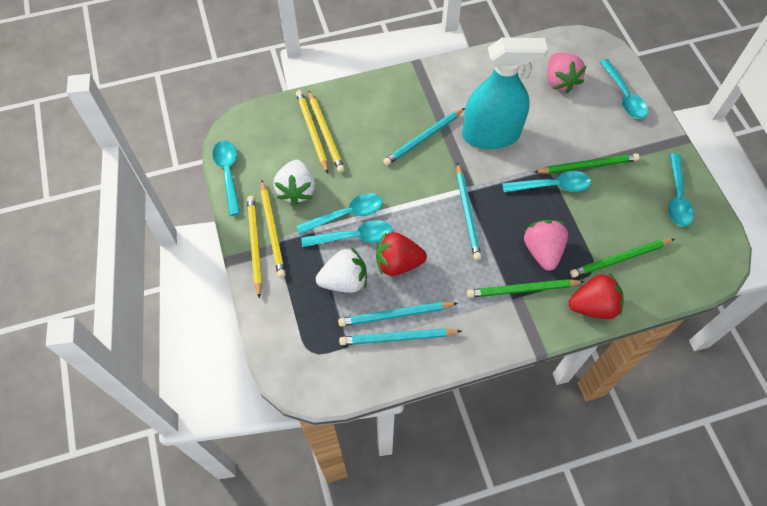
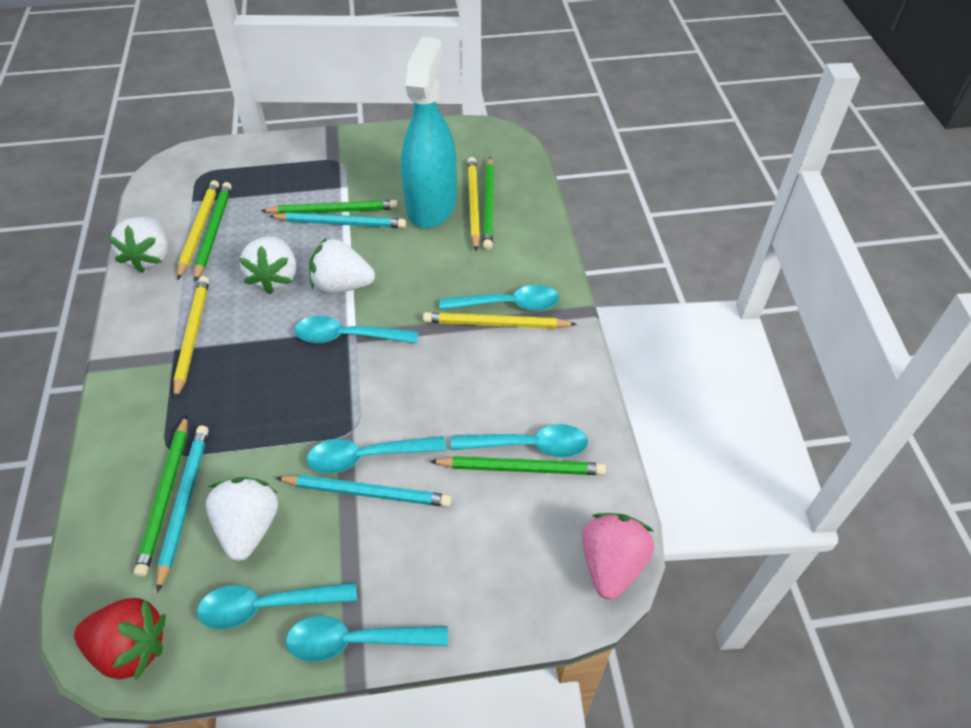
green pencil: 3 -> 5
pink strawberry: 2 -> 1
red strawberry: 2 -> 1
turquoise pencil: 4 -> 3
white strawberry: 2 -> 4

